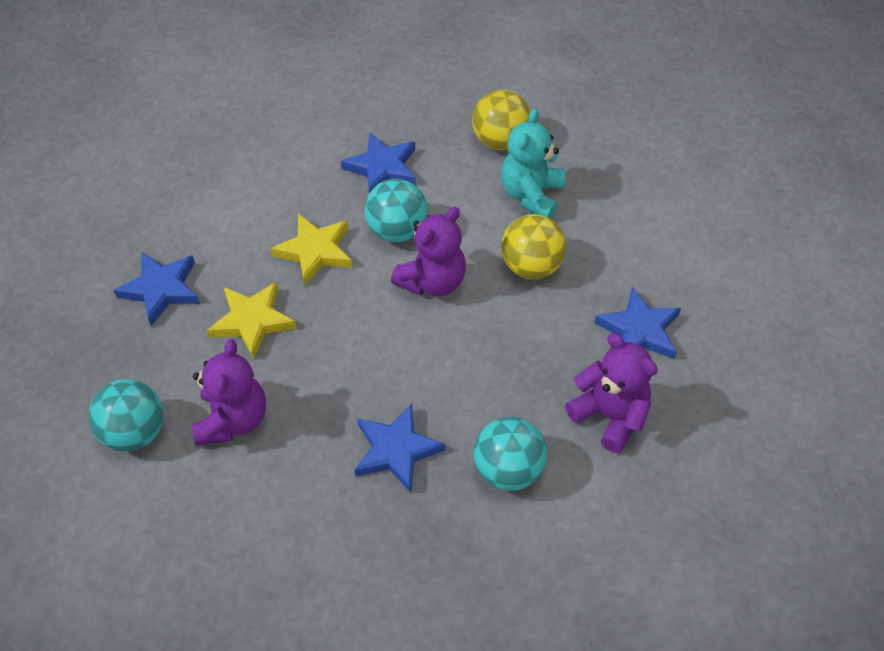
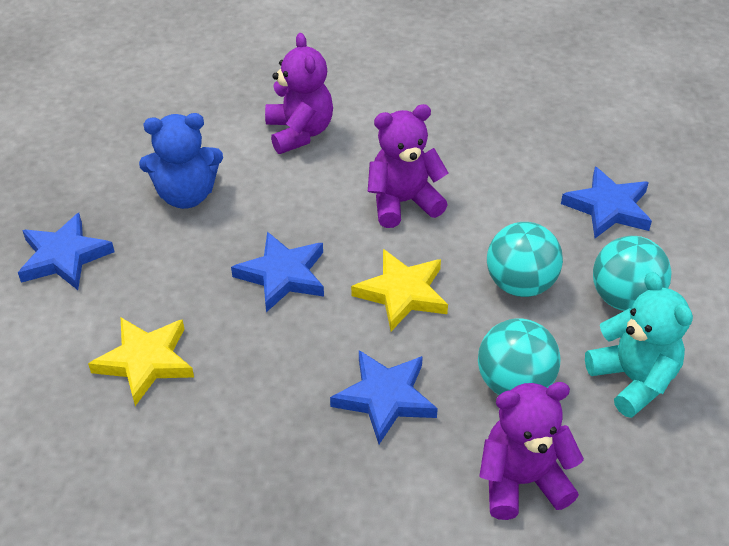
blue teddy bear: 0 -> 1
yellow ball: 2 -> 0

